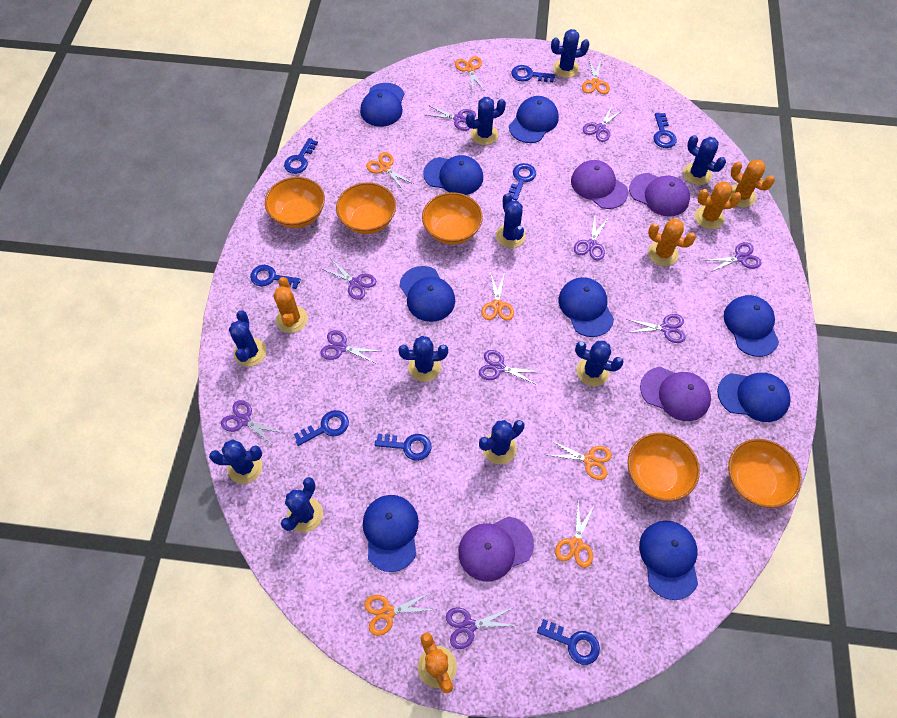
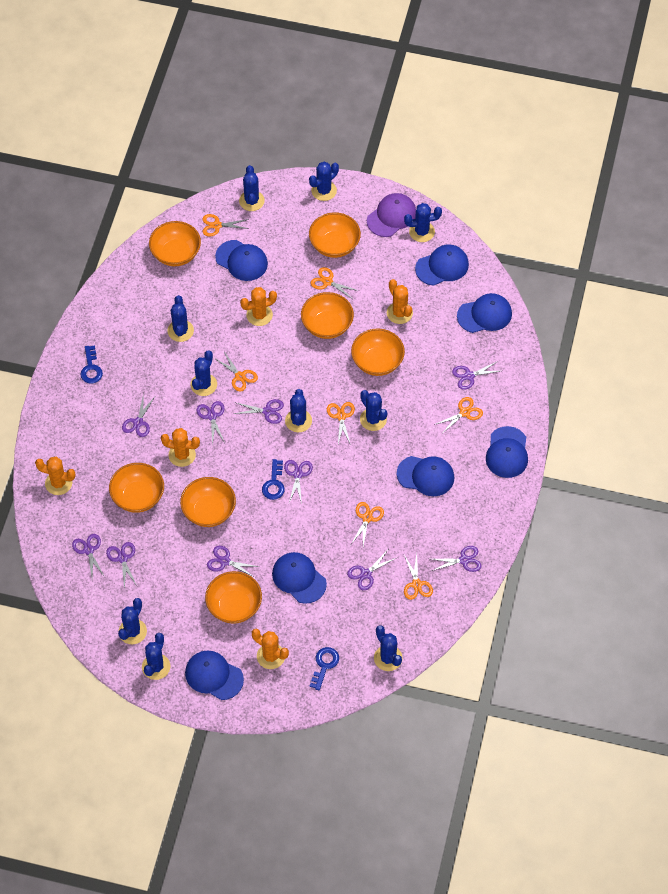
blue cap: 9 -> 7
blue key: 8 -> 3
orange bowl: 5 -> 7
purple cap: 4 -> 1

